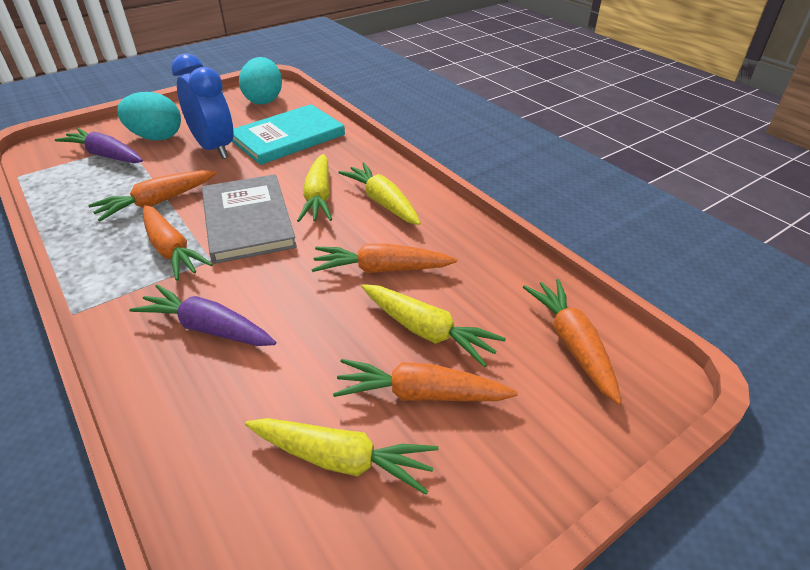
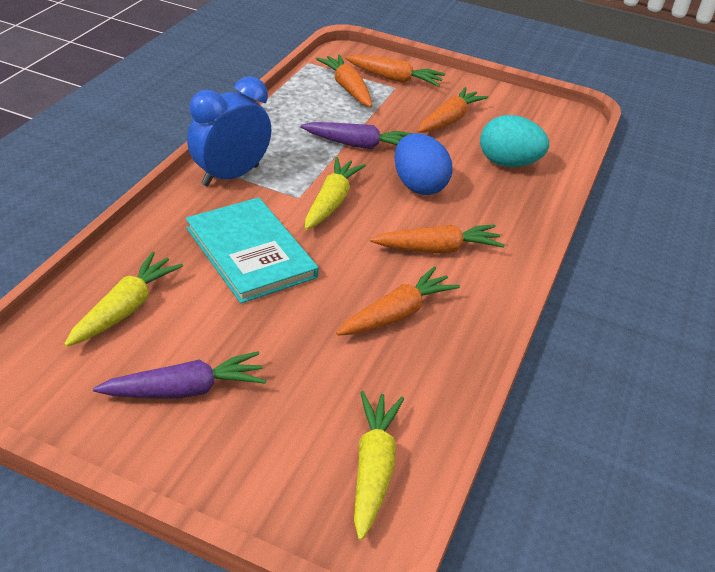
blue egg: 0 -> 1
grey book: 1 -> 0
turquoise egg: 2 -> 1
yellow carrot: 4 -> 3

